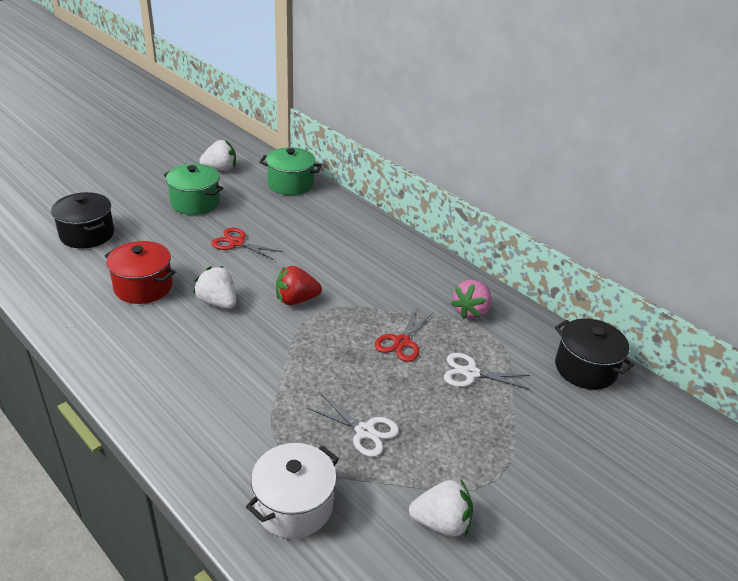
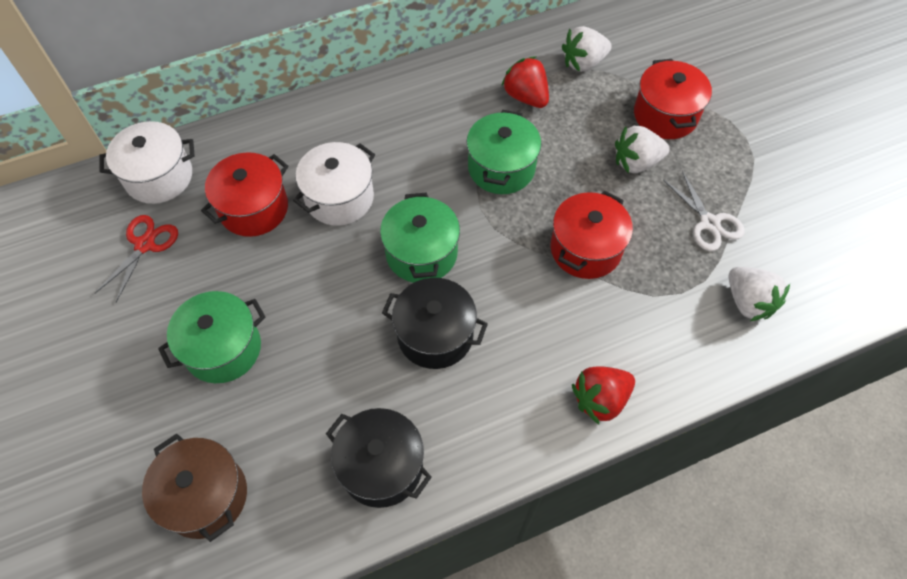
brown pot: 0 -> 1
green pot: 2 -> 3
pink strawberry: 1 -> 0
red pot: 1 -> 3
red scissors: 2 -> 1
red strawberry: 1 -> 2
white pot: 1 -> 2
white scissors: 2 -> 1

